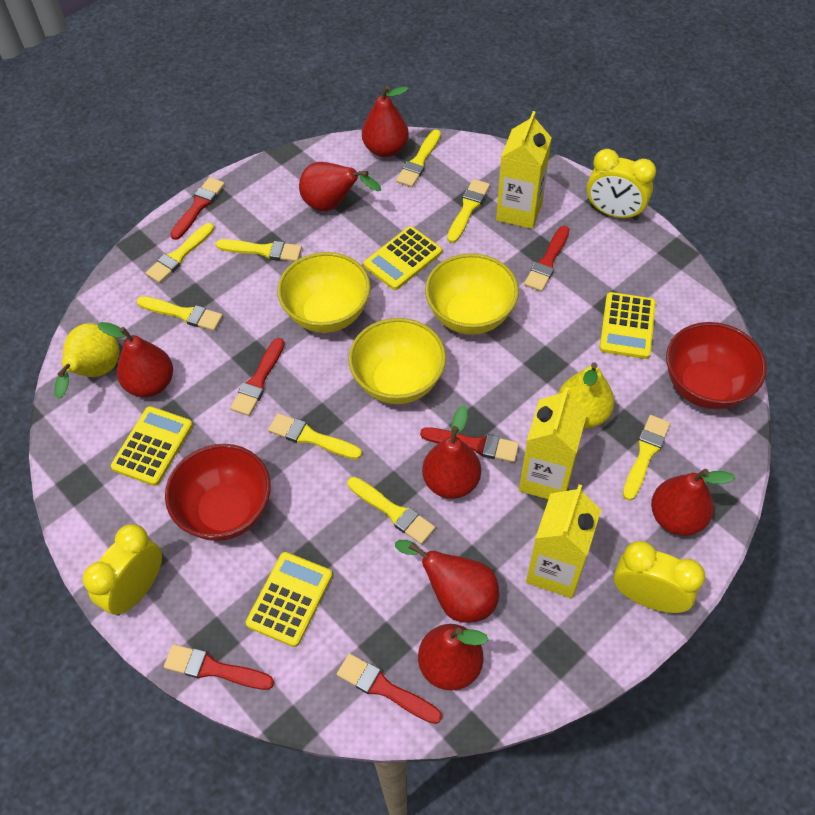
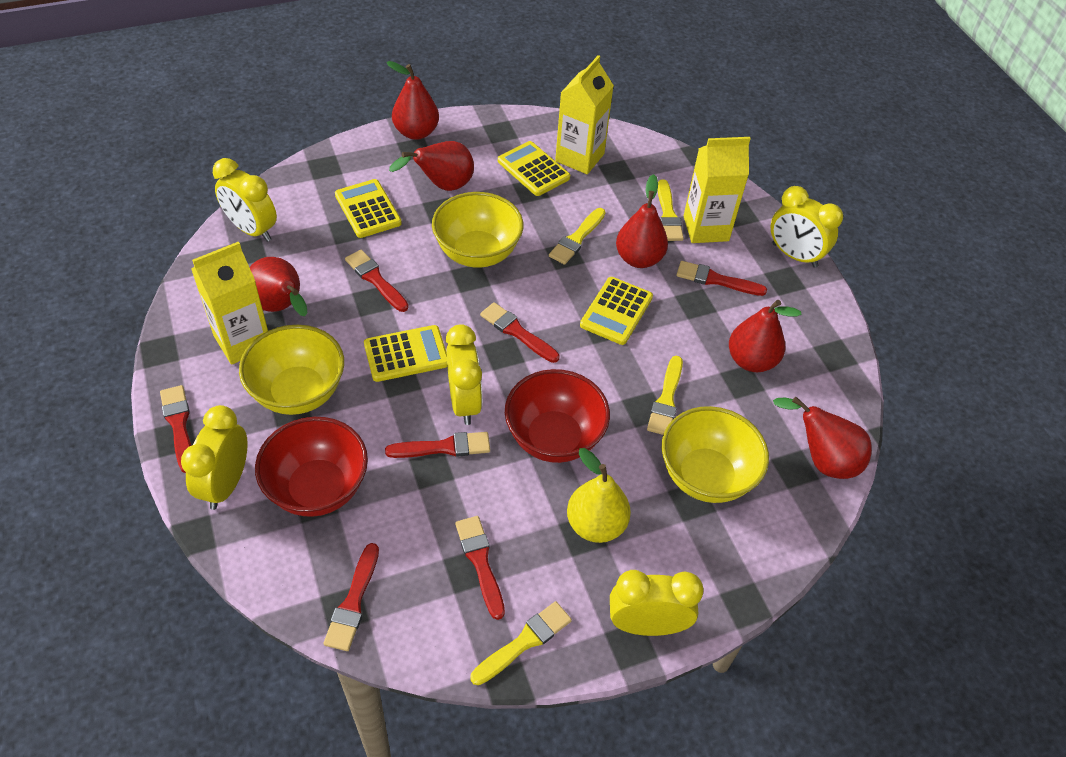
red brush: 6 -> 7
red pear: 7 -> 6
yellow brush: 8 -> 4
yellow clock: 3 -> 5
yellow pear: 2 -> 1

